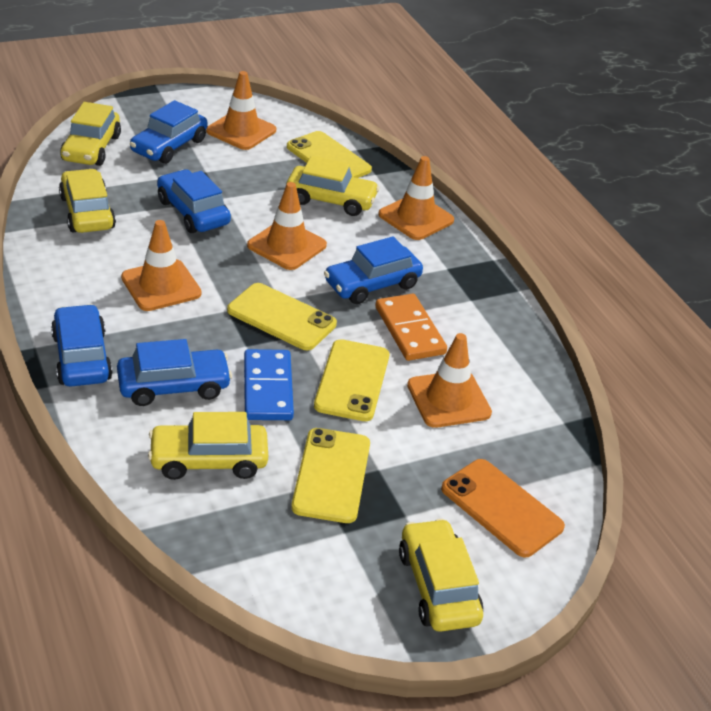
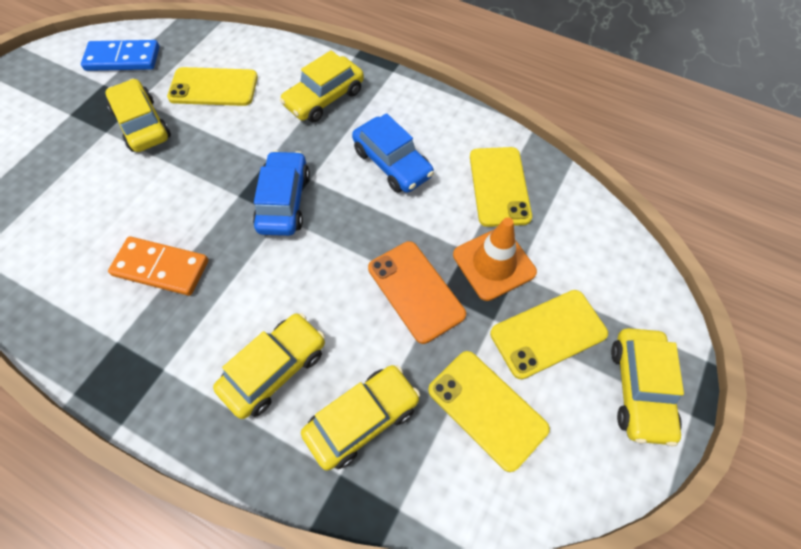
blue car: 5 -> 2
orange traffic cone: 5 -> 1

